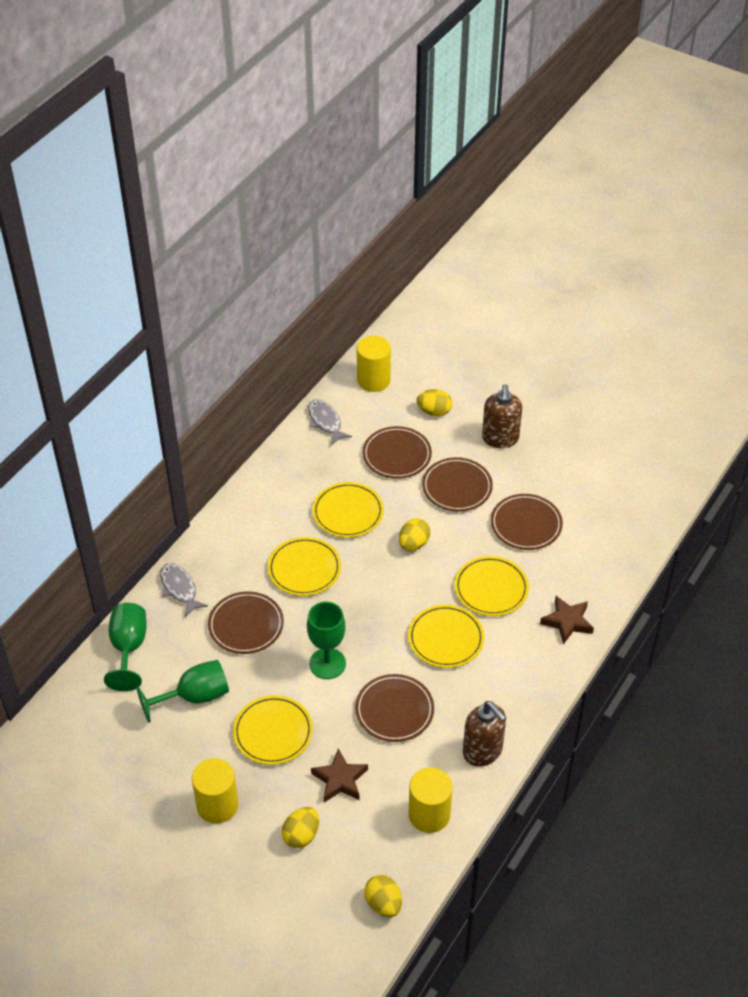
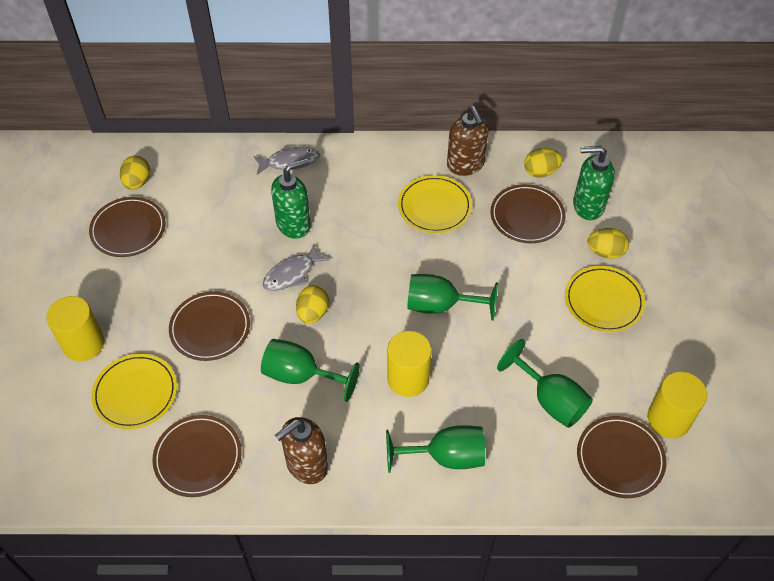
brown star: 2 -> 0
green goblet: 3 -> 4
green soap dispenser: 0 -> 2
yellow plate: 5 -> 3

